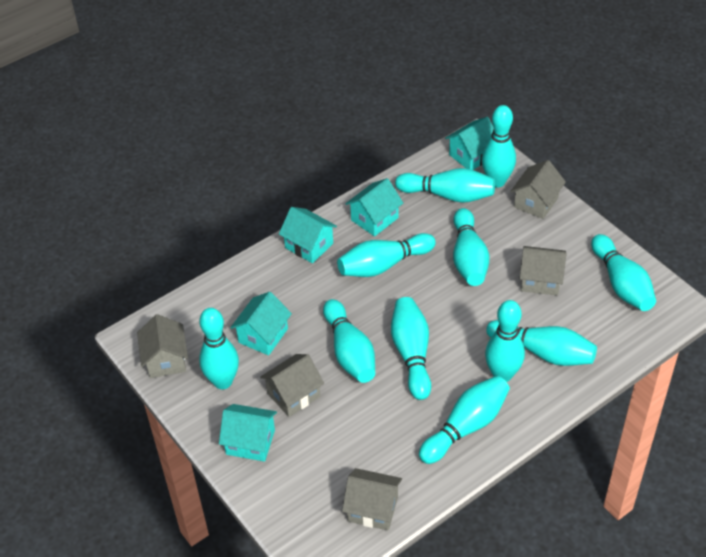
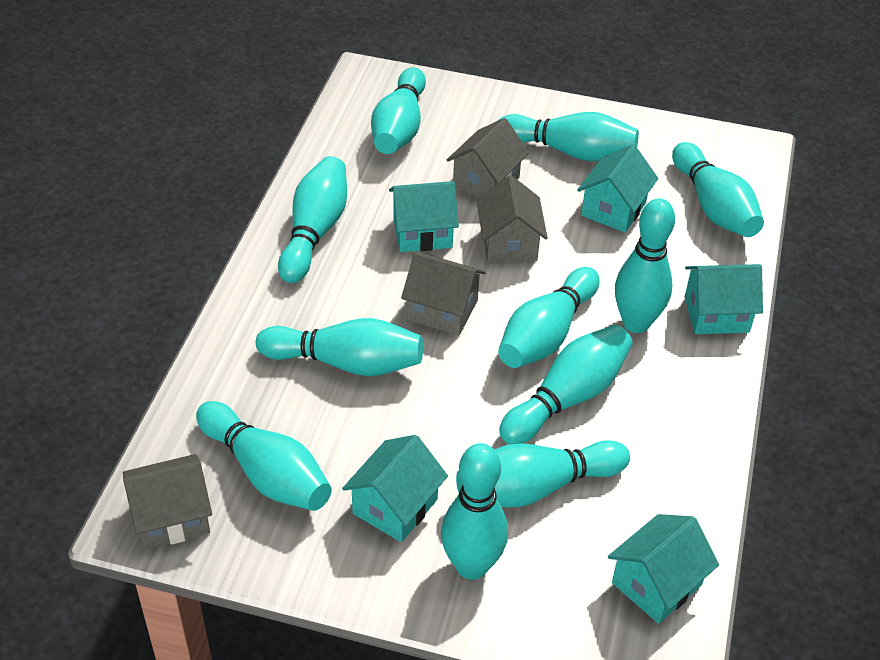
grey house: 5 -> 4

